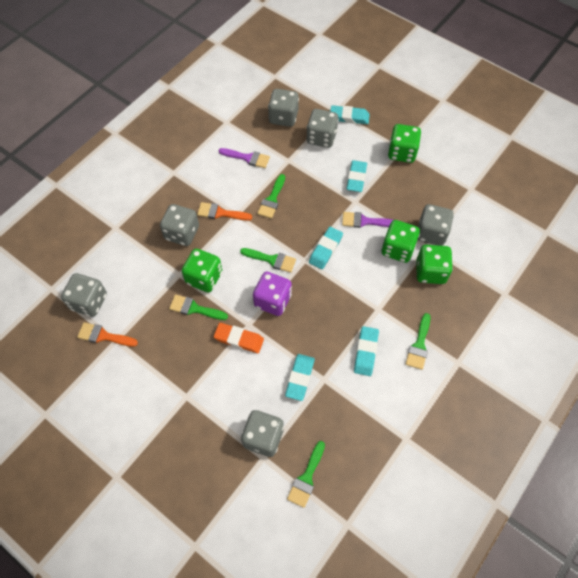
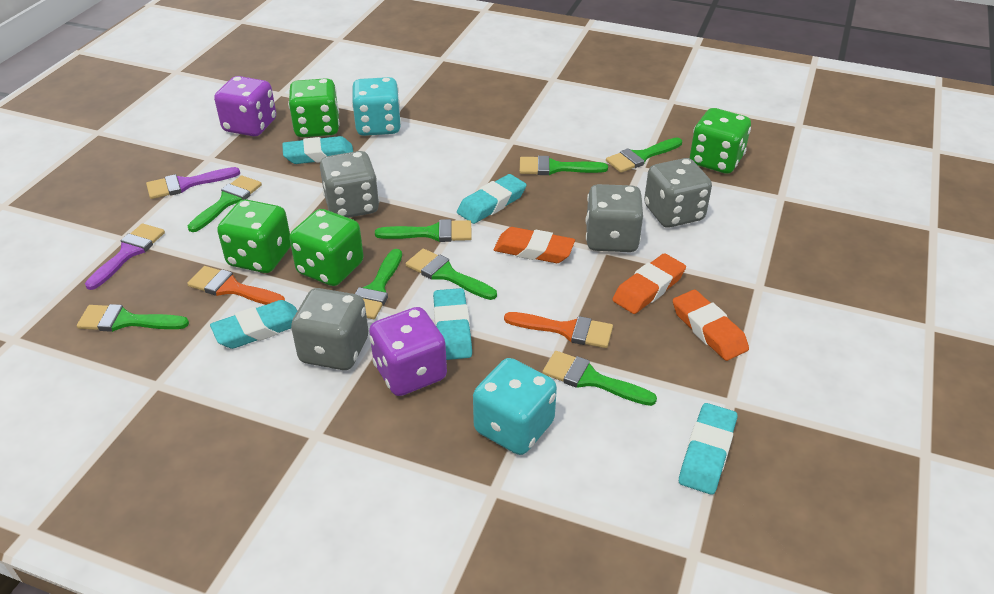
green brush: 5 -> 8
grey dice: 6 -> 4
orange eraser: 1 -> 3
purple dice: 1 -> 2
turquoise dice: 0 -> 2

